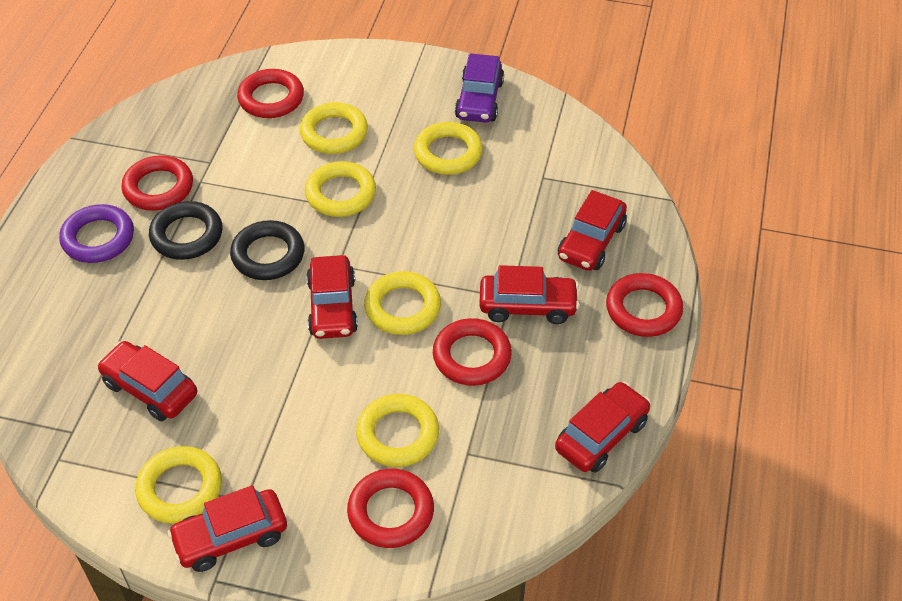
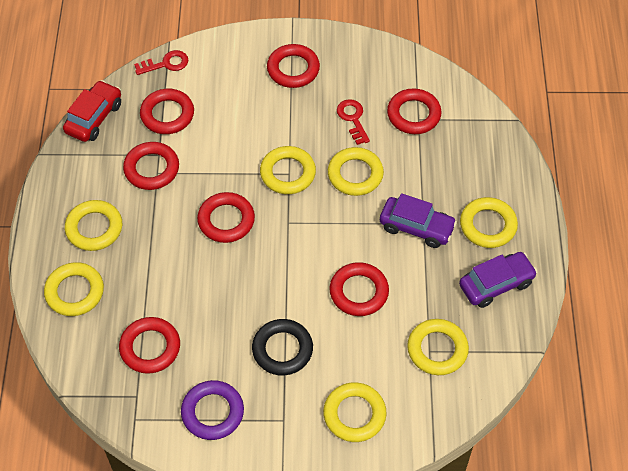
black ring: 2 -> 1
purple car: 1 -> 2
red car: 6 -> 1
red key: 0 -> 2
red ring: 5 -> 7
yellow ring: 6 -> 7

